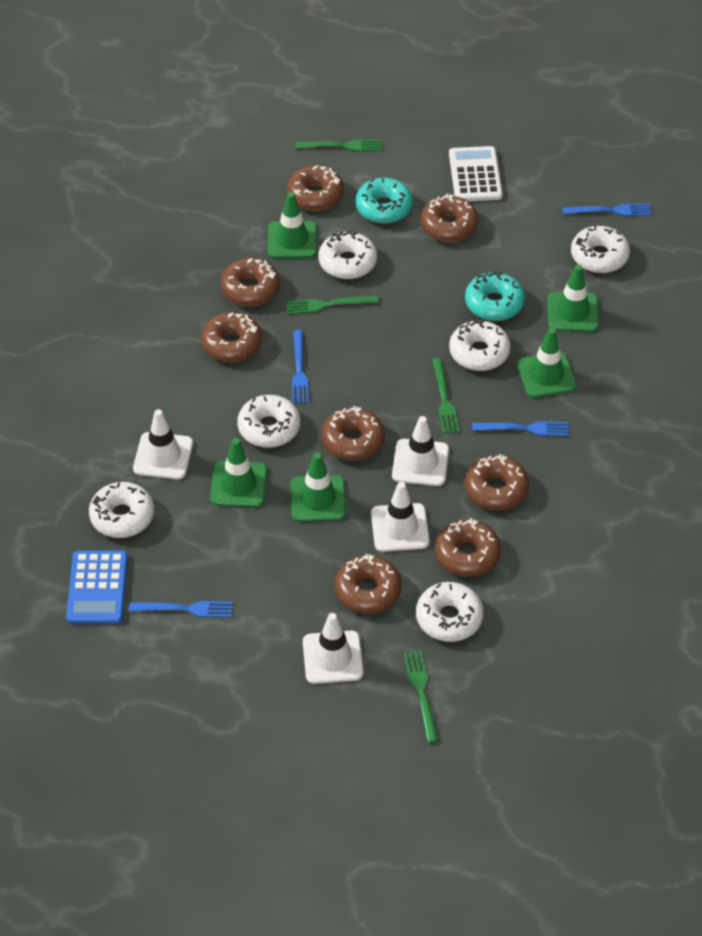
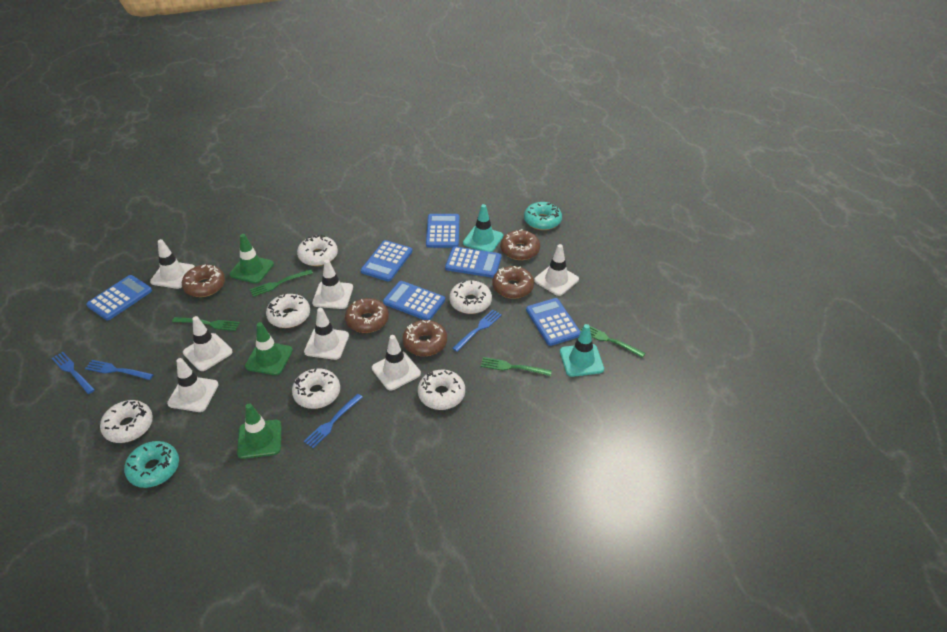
blue calculator: 1 -> 6
brown donut: 8 -> 5
green traffic cone: 5 -> 3
turquoise traffic cone: 0 -> 2
white calculator: 1 -> 0
white traffic cone: 4 -> 7

